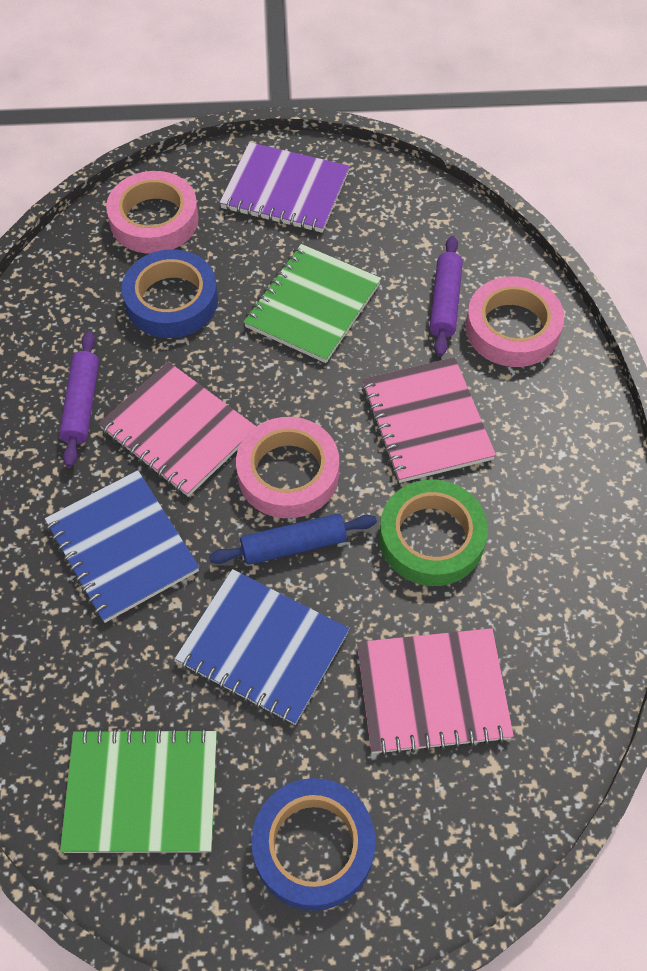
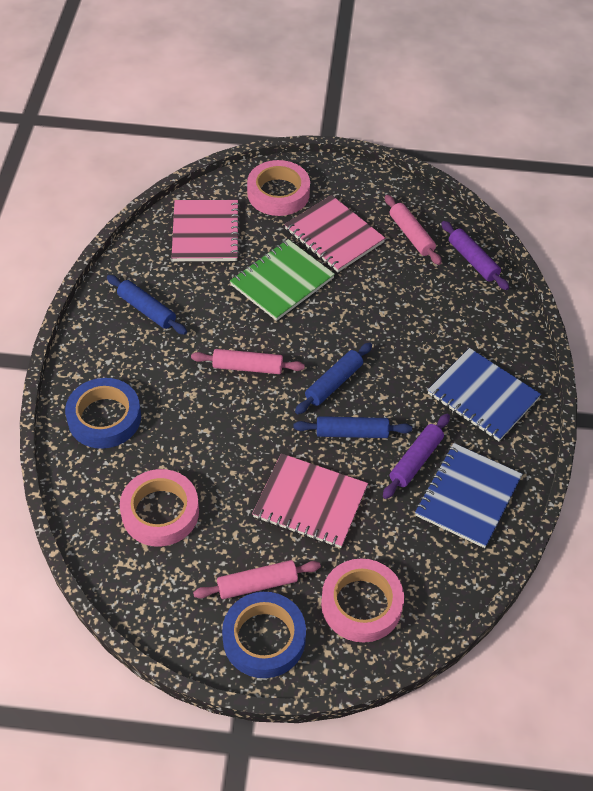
blue rolling pin: 1 -> 3
green notebook: 2 -> 1
green tape: 1 -> 0
pink rolling pin: 0 -> 3
purple notebook: 1 -> 0

